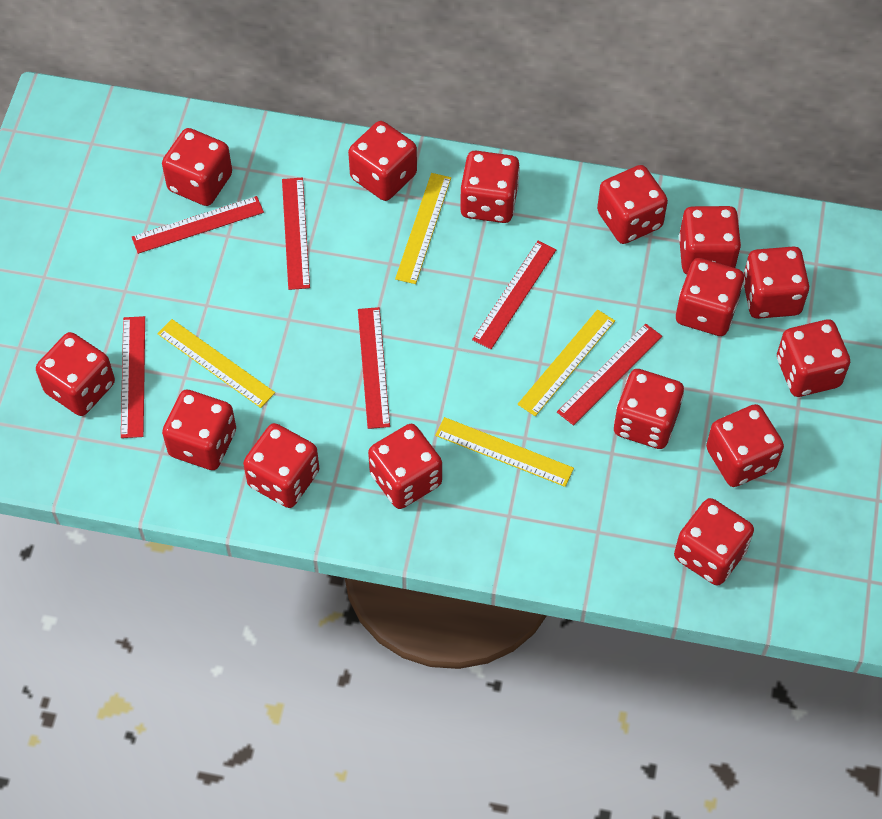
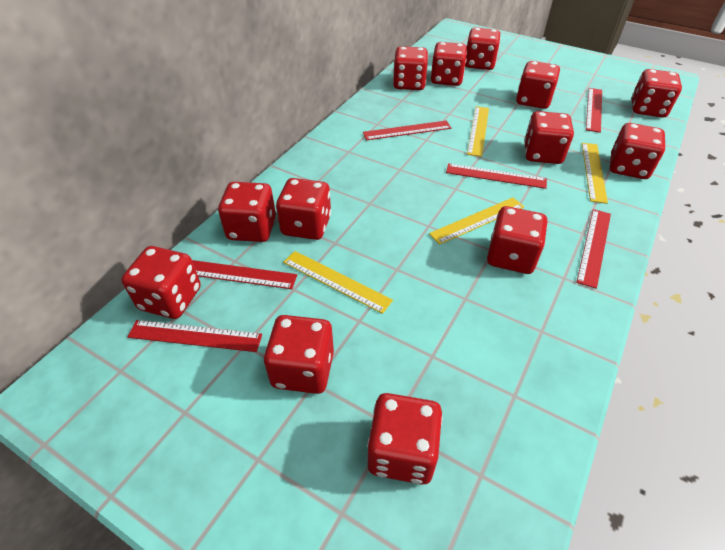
red dice: 15 -> 13

